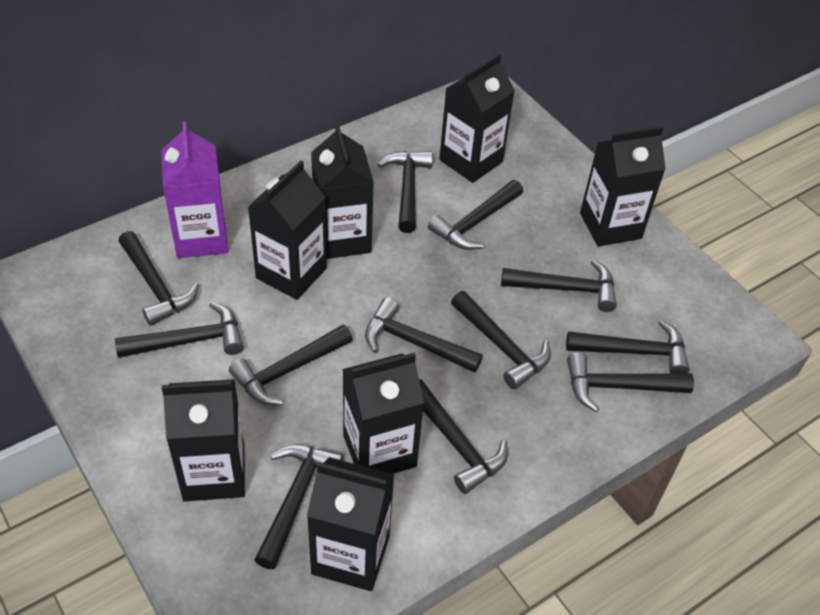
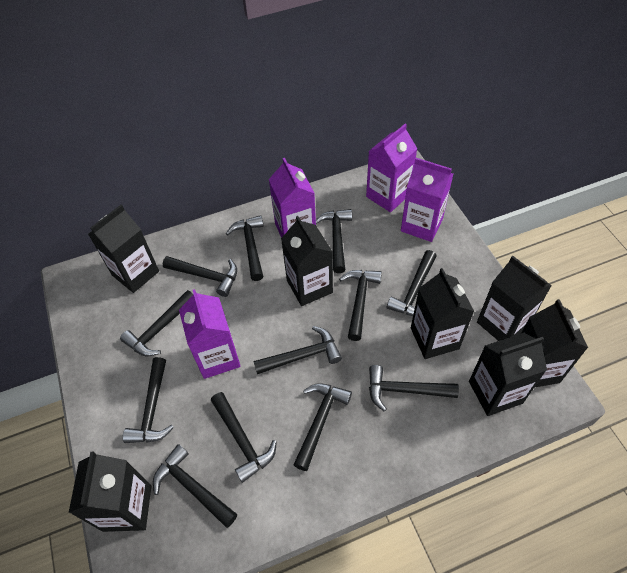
purple carton: 1 -> 4

